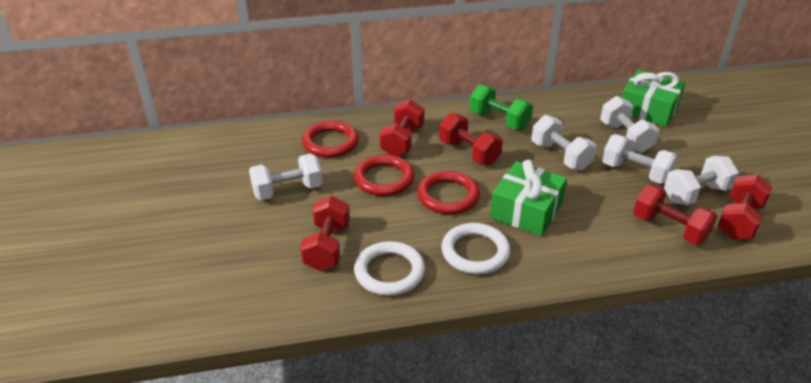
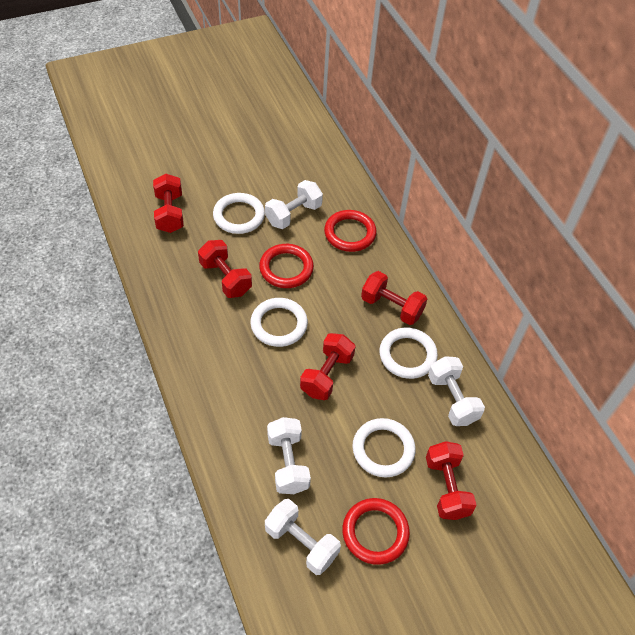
green dumbbell: 1 -> 0
green gift: 2 -> 0
white dumbbell: 5 -> 4
white ring: 2 -> 4

